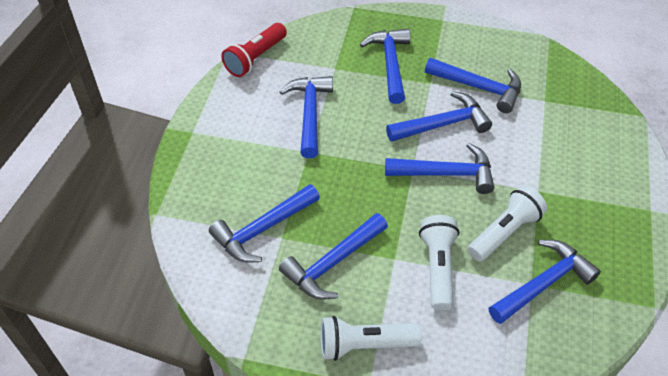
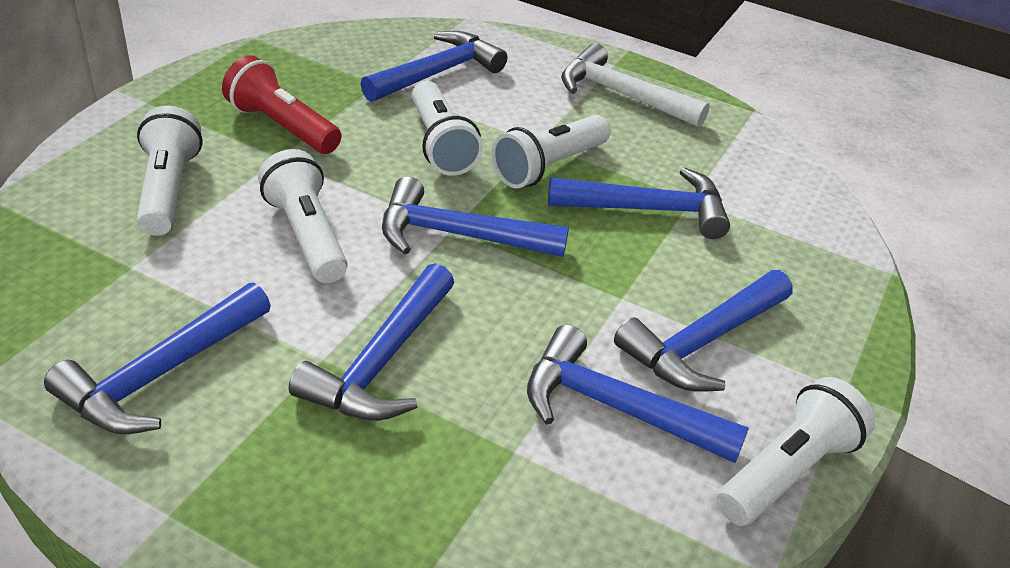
blue hammer: 8 -> 7
white flashlight: 3 -> 5
white hammer: 0 -> 1

